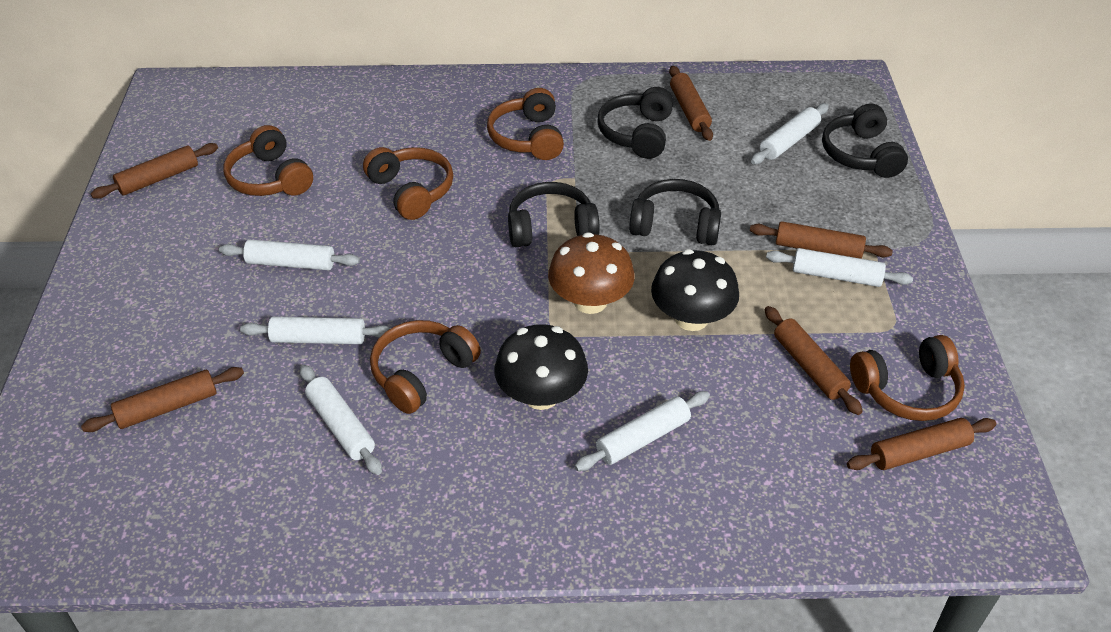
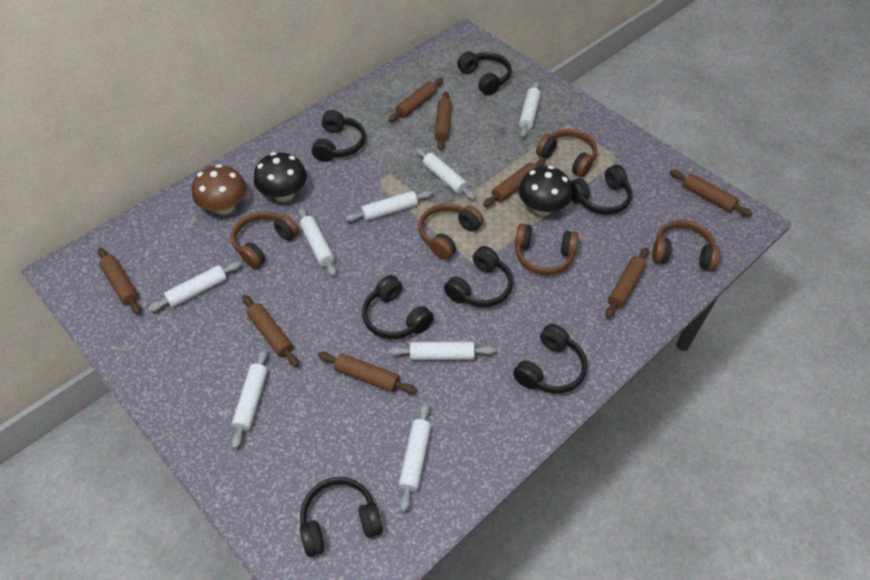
black headphones: 4 -> 7
brown rolling pin: 6 -> 8
white rolling pin: 6 -> 8

